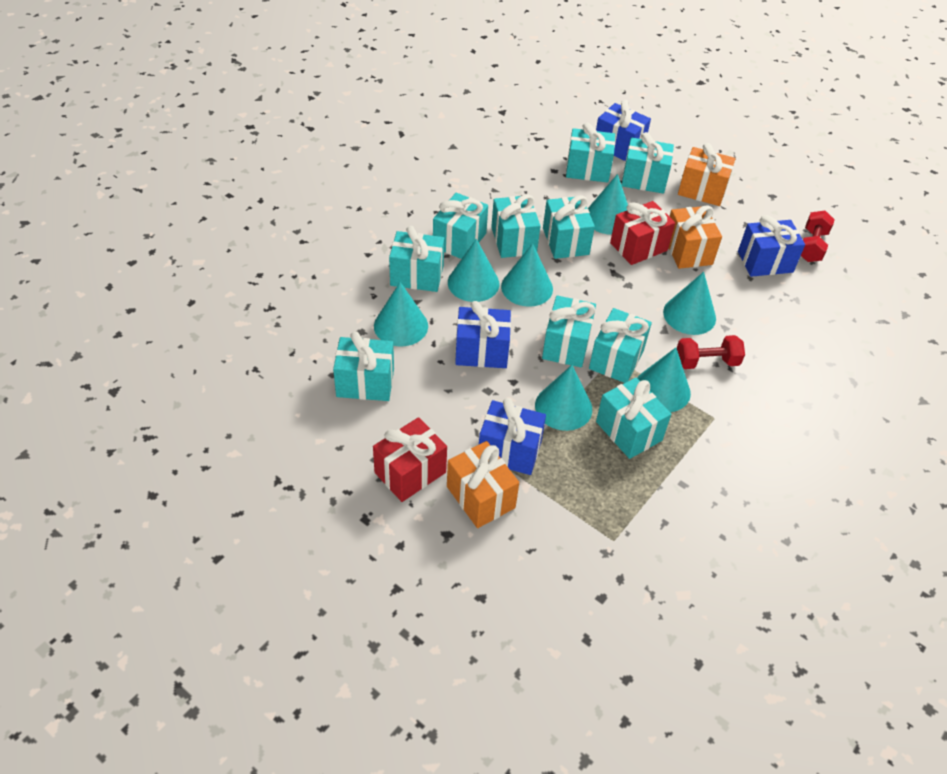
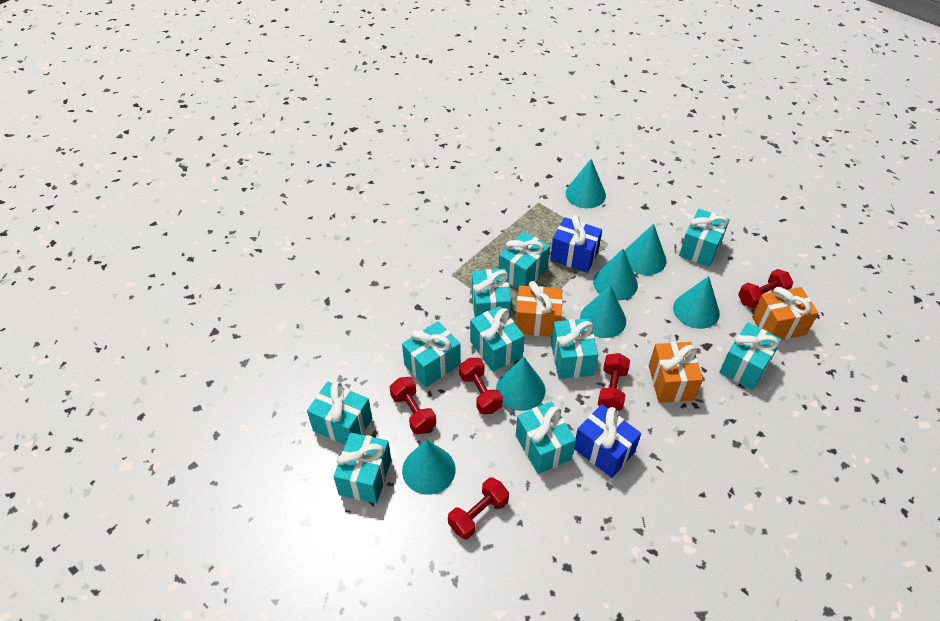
blue gift: 4 -> 2
red dumbbell: 2 -> 5
red gift: 2 -> 0

